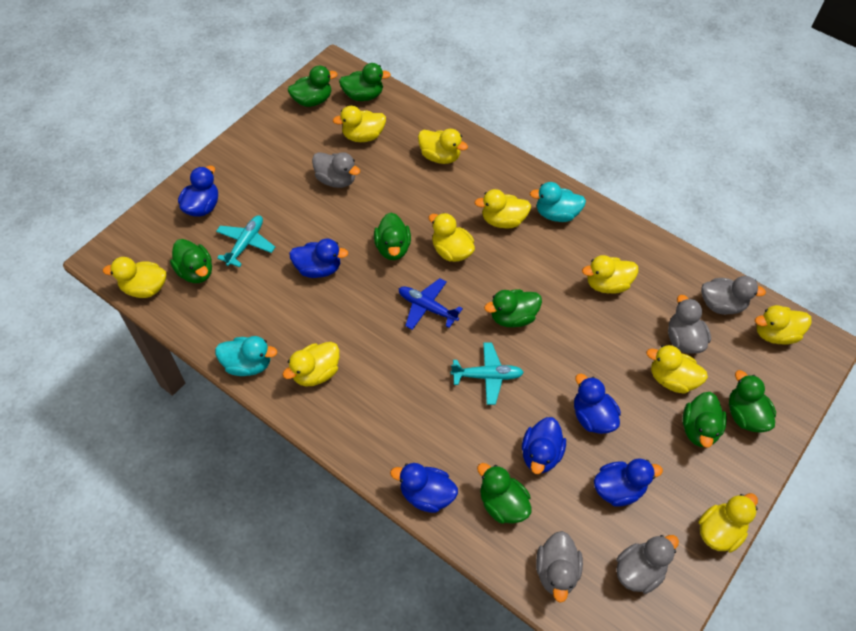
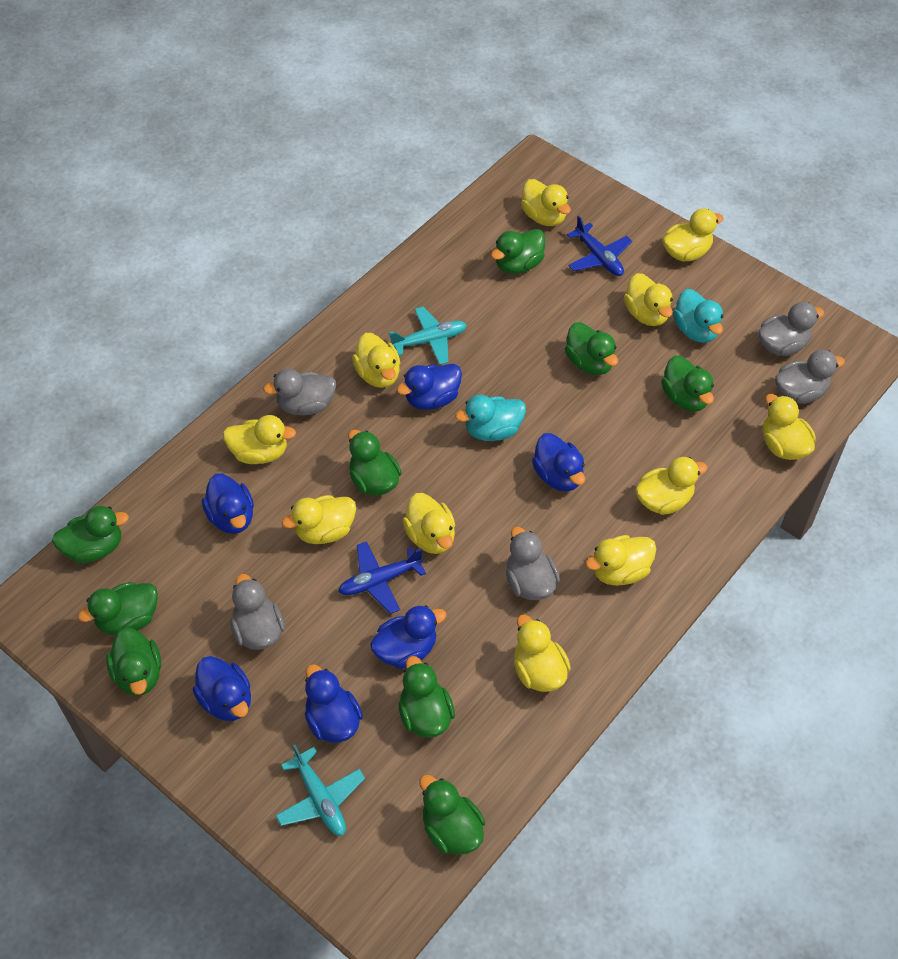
blue plane: 1 -> 2
green duck: 8 -> 9
yellow duck: 10 -> 11

